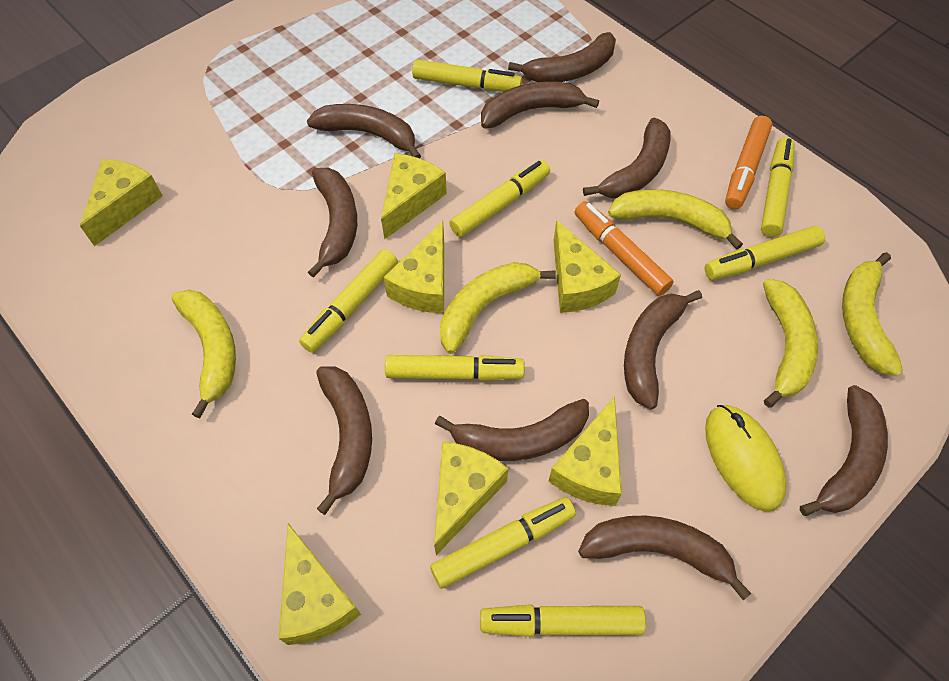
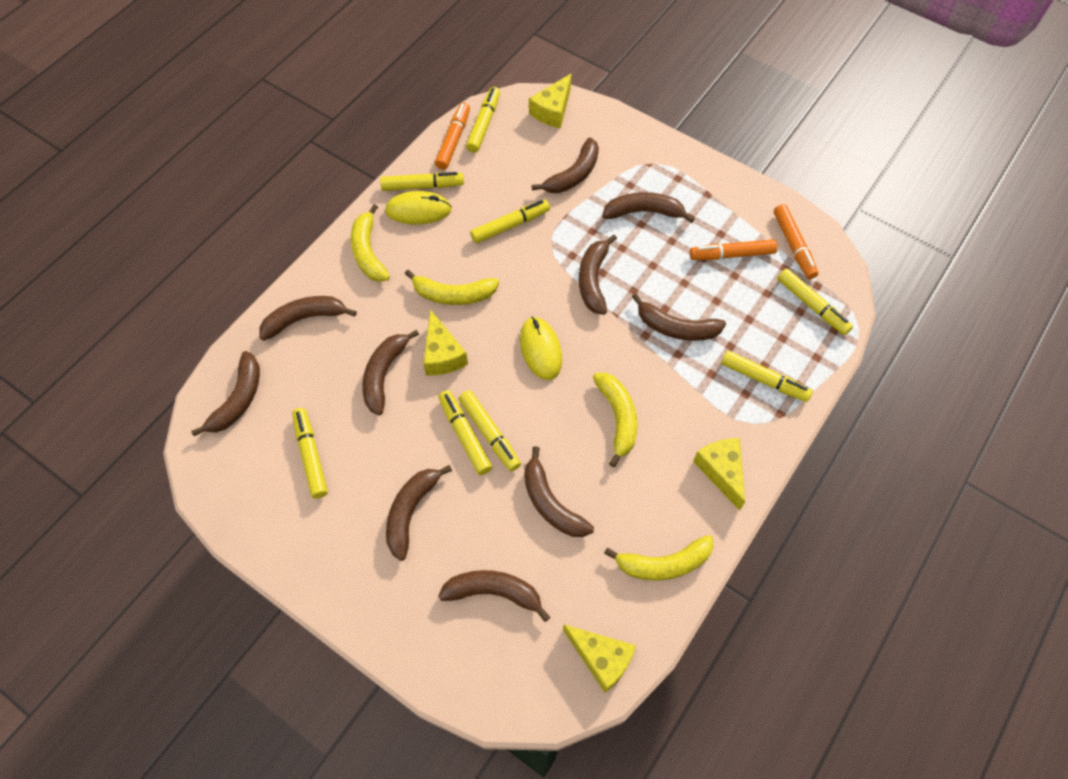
orange marker: 2 -> 3
yellow banana: 5 -> 4
yellow cheese: 7 -> 4
yellow mouse: 1 -> 2

